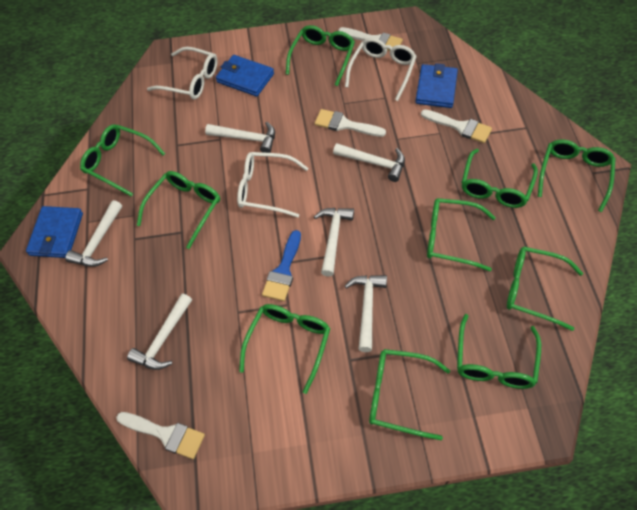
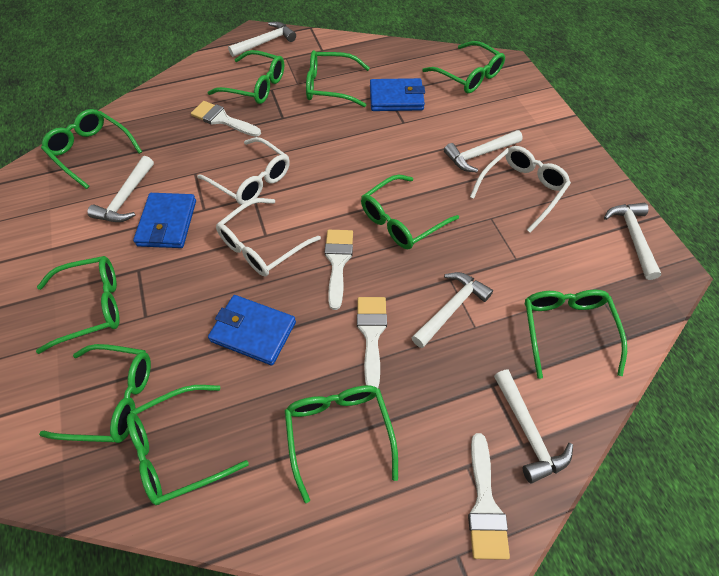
blue brush: 1 -> 0

